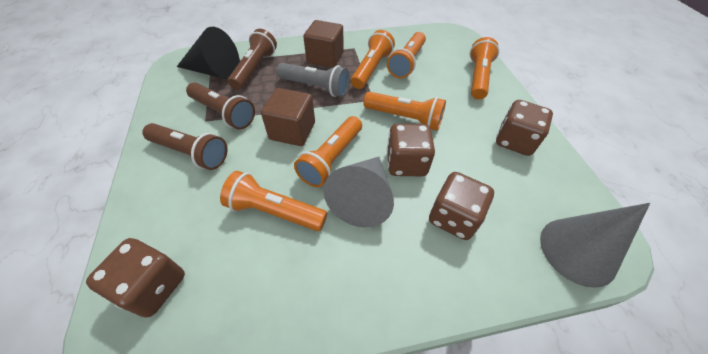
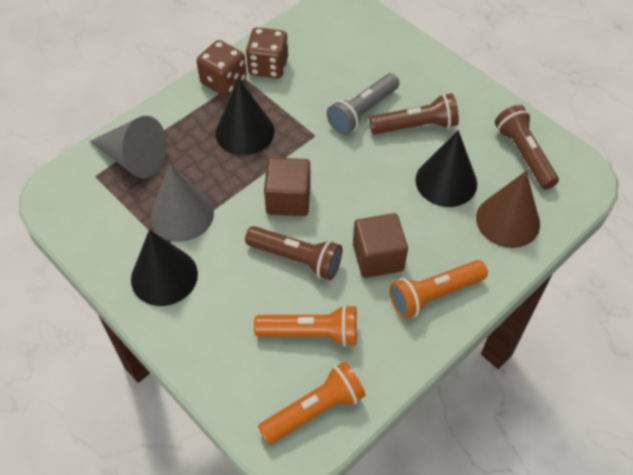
black cone: 1 -> 3
brown cone: 0 -> 1
brown dice: 4 -> 2
orange flashlight: 6 -> 3

